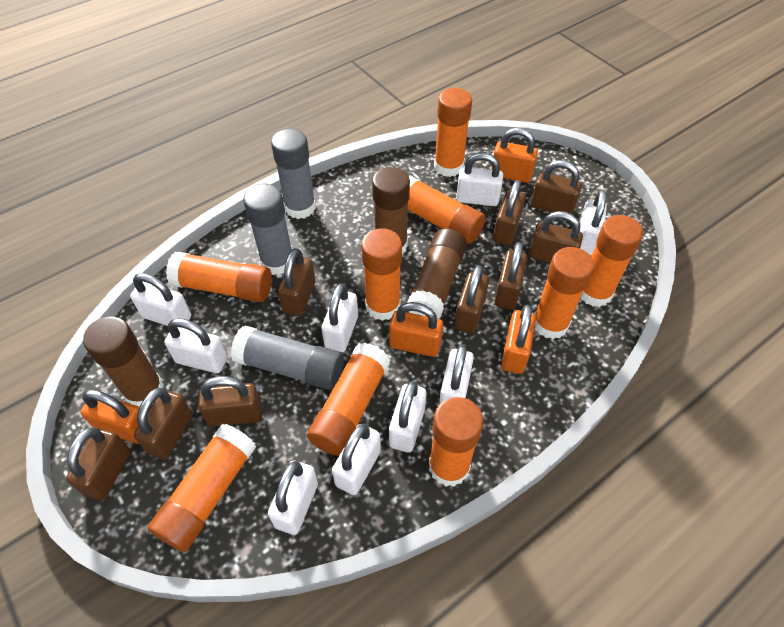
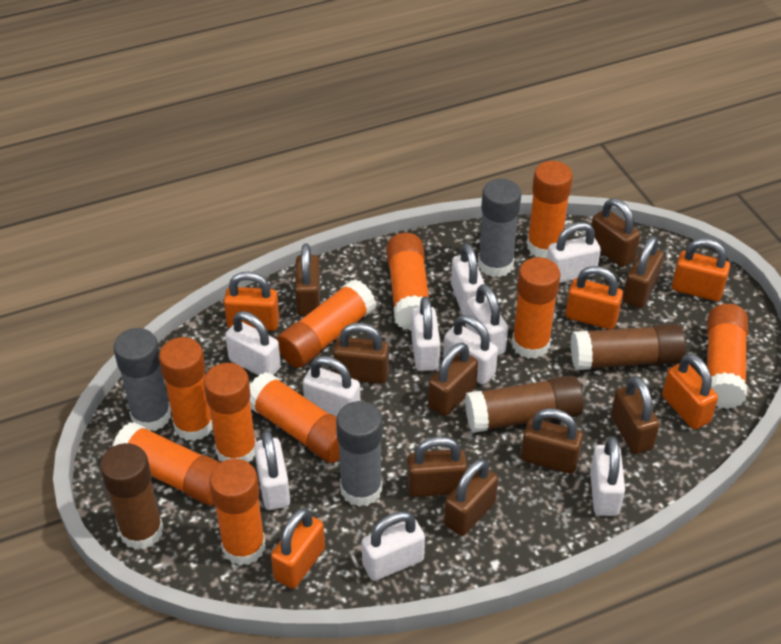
orange glue stick: 9 -> 10
orange padlock: 4 -> 5
white padlock: 9 -> 10

